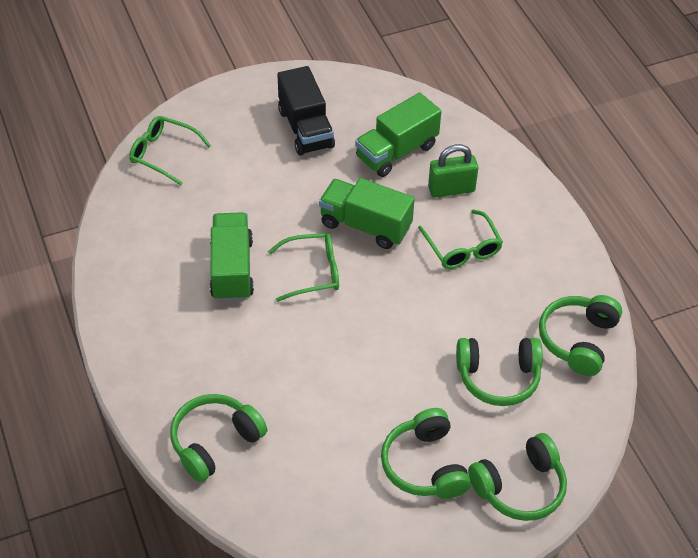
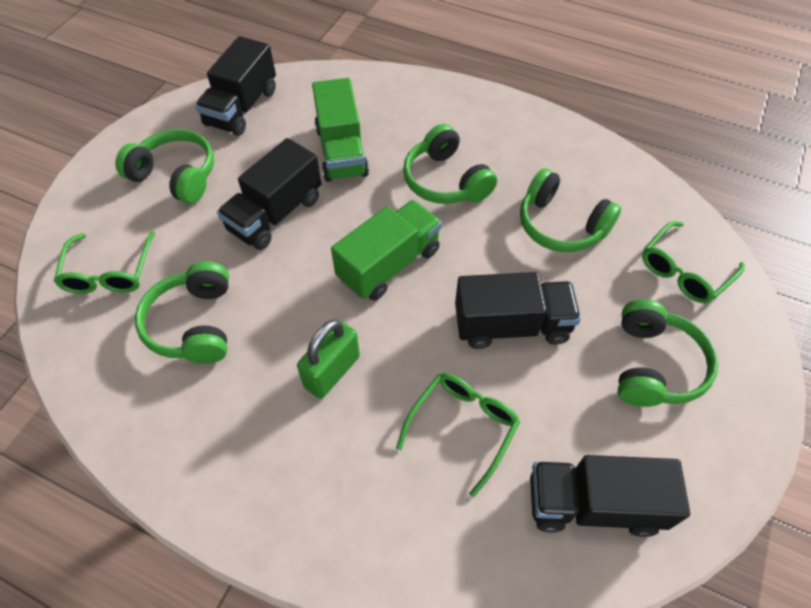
black truck: 1 -> 4
green truck: 3 -> 2

